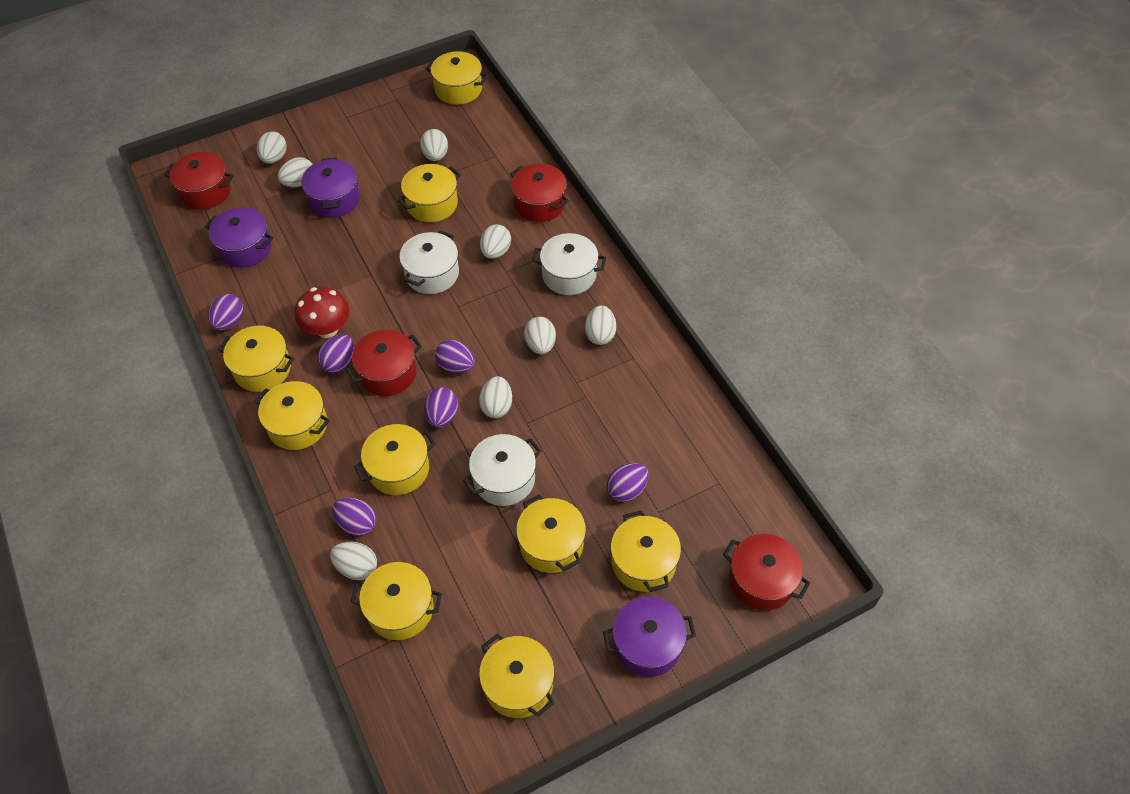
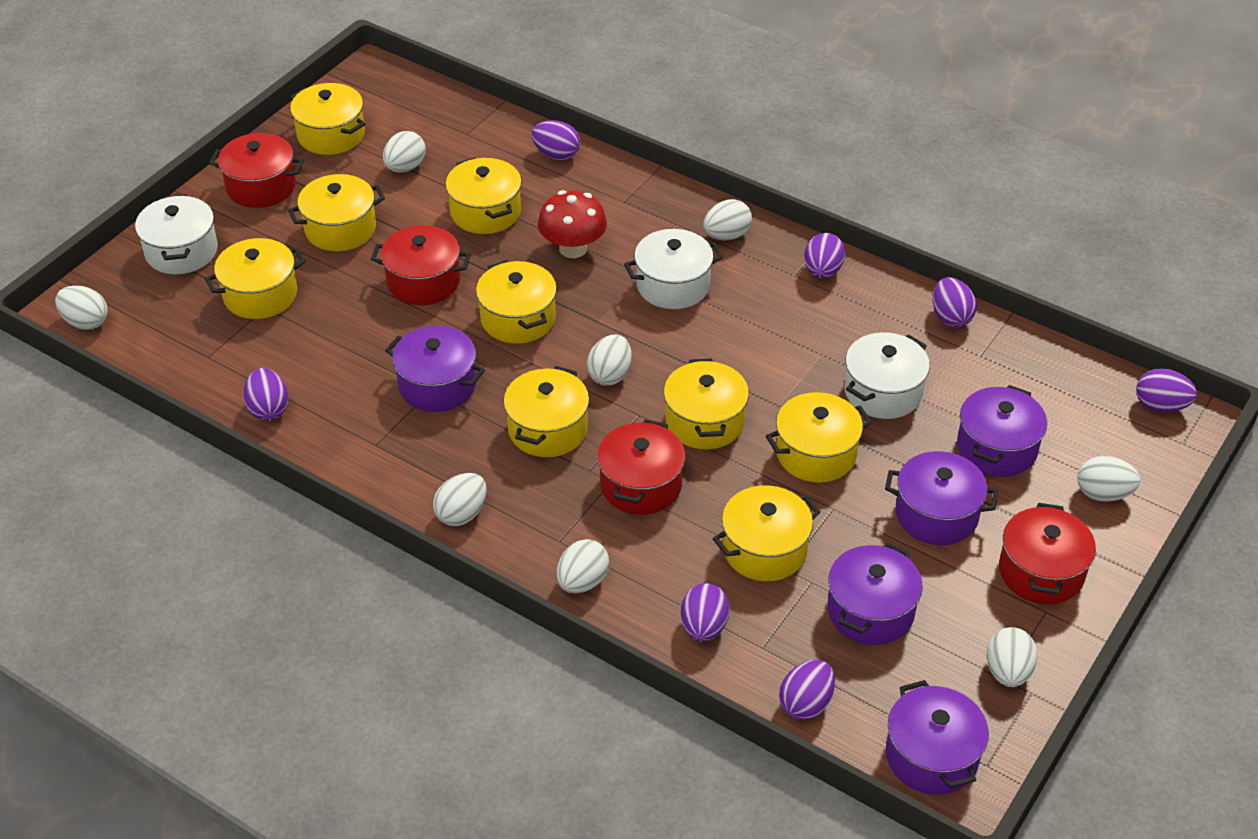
purple egg: 6 -> 7
purple pot: 3 -> 5

